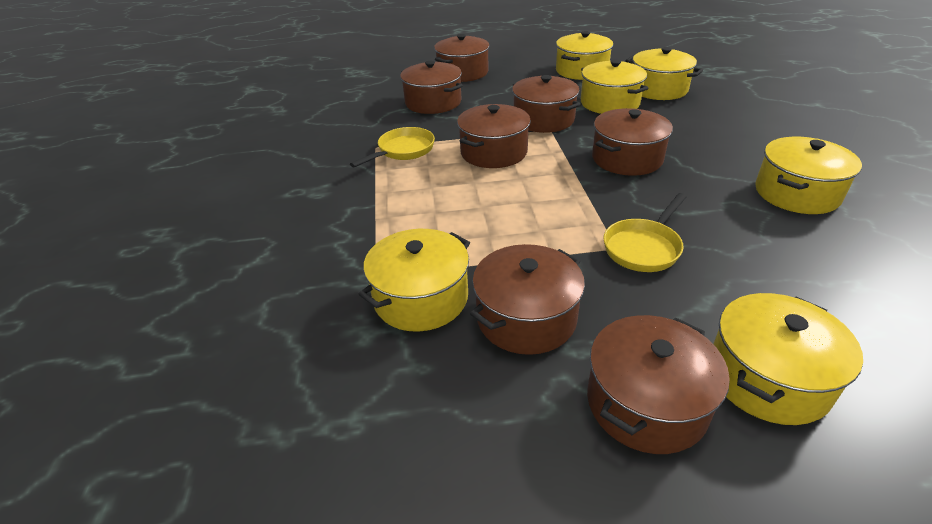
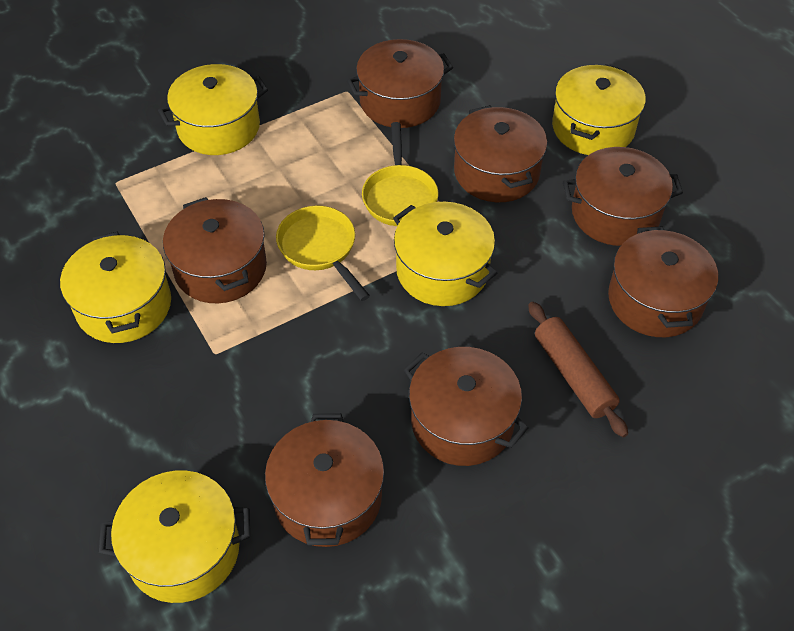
brown rolling pin: 0 -> 1
yellow pot: 6 -> 5

